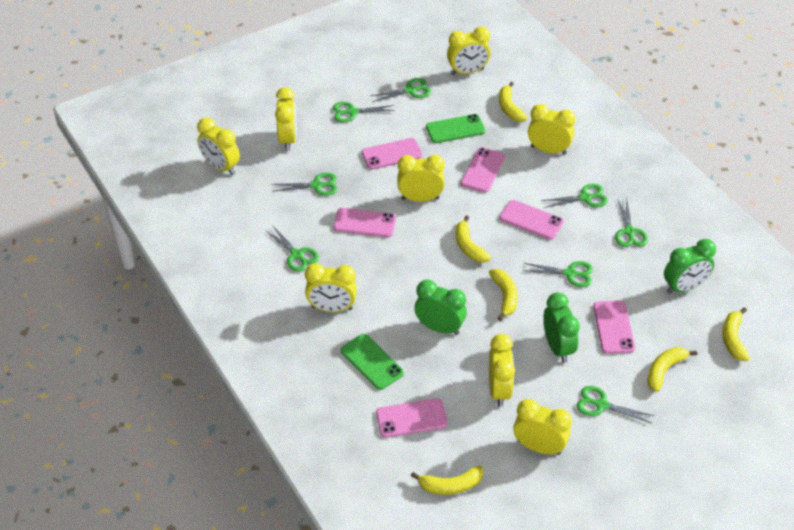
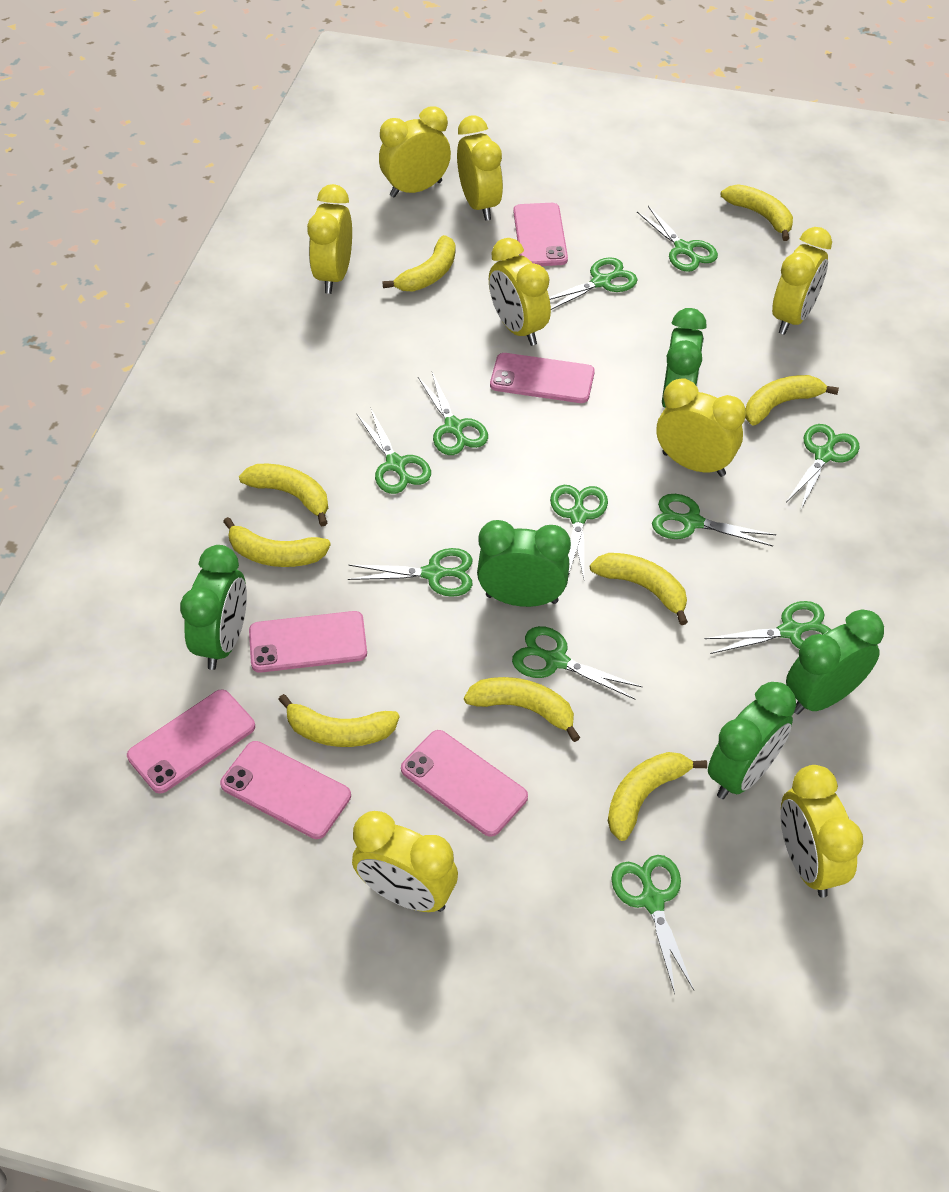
green clock: 3 -> 5
green phone: 2 -> 0
green scissors: 8 -> 11
yellow banana: 6 -> 9

